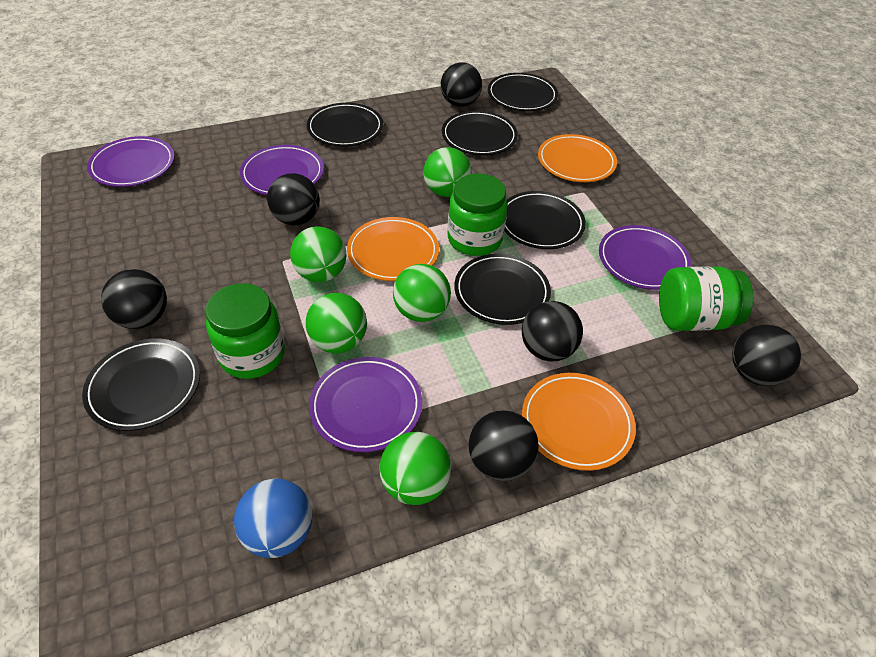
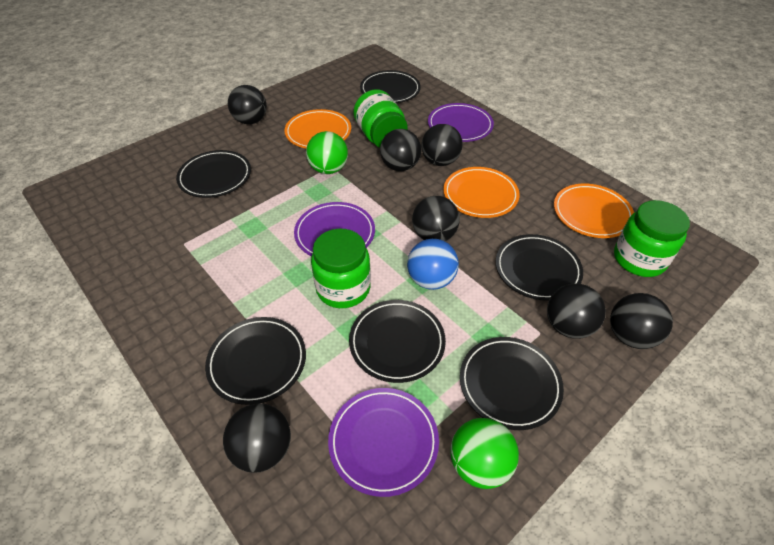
black ball: 6 -> 7
green ball: 5 -> 2
purple plate: 4 -> 3

